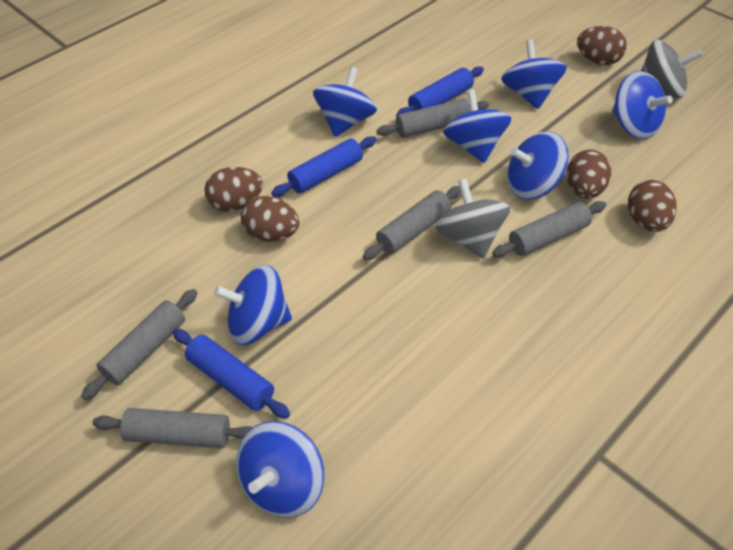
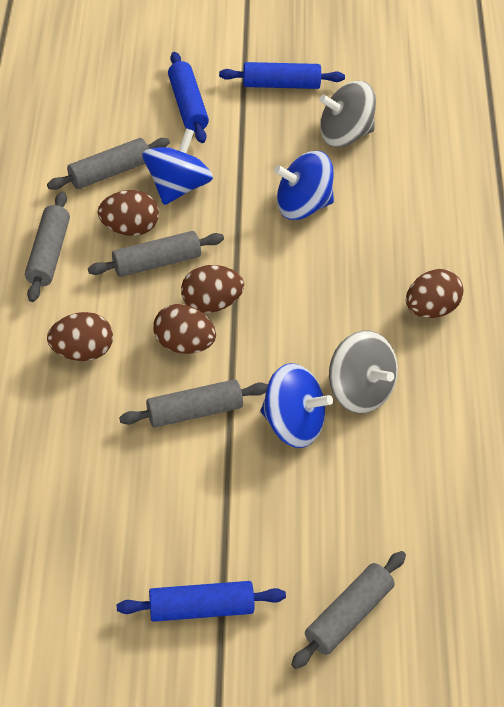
blue spinning top: 7 -> 3

